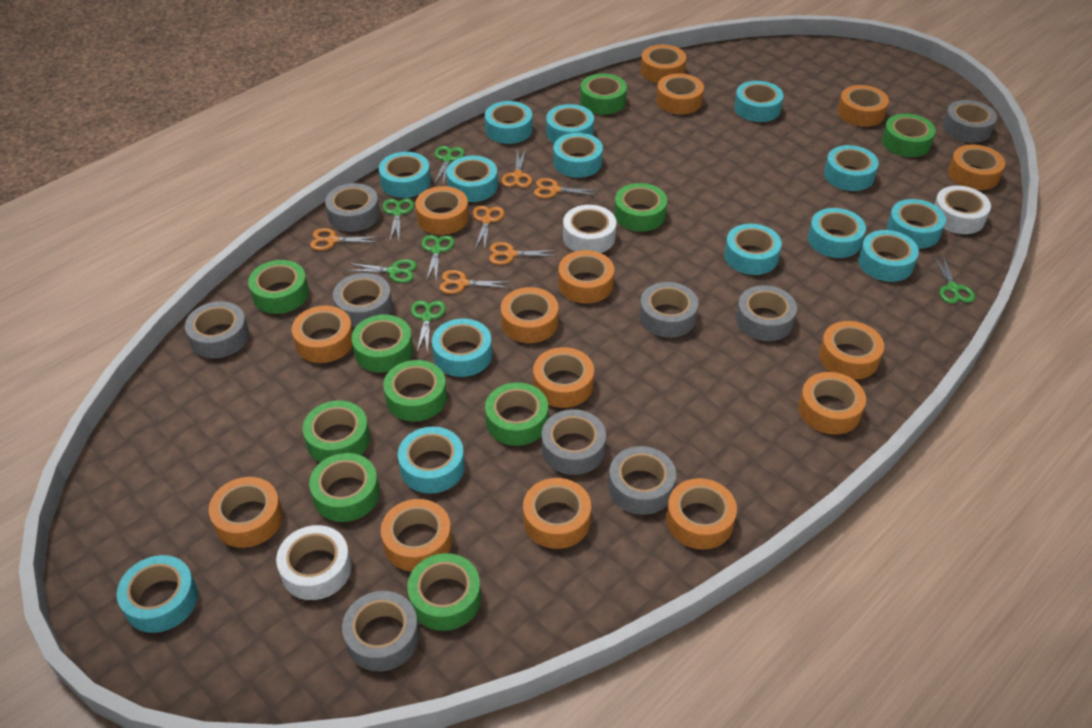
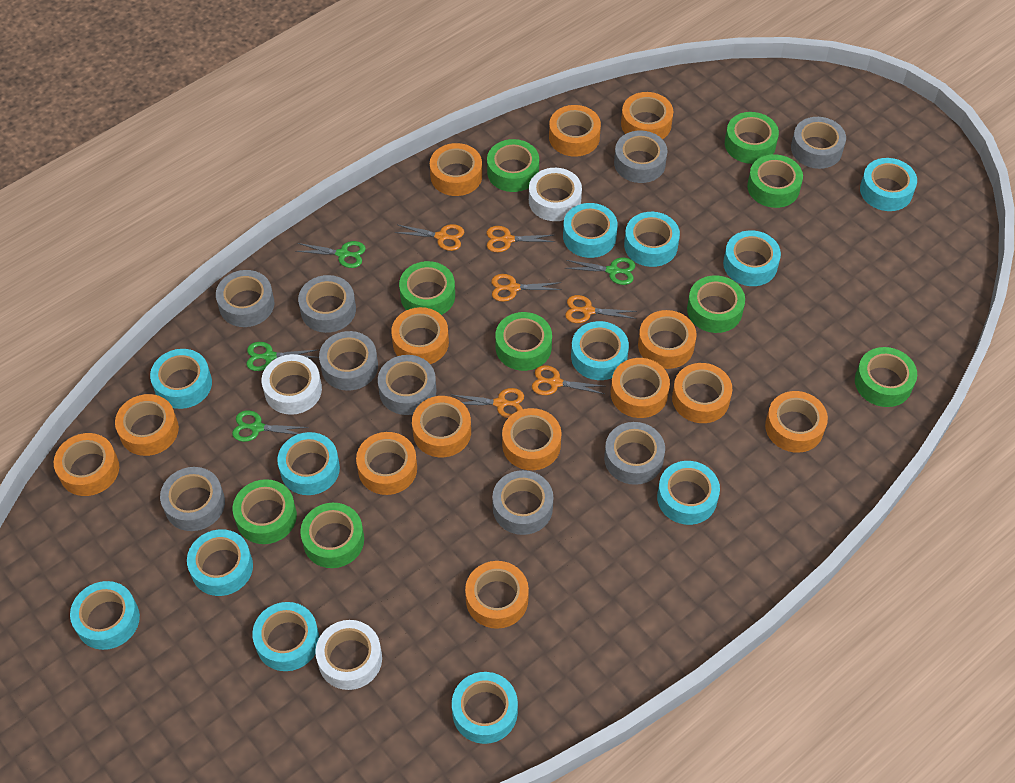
green scissors: 6 -> 4
green tape: 10 -> 9
orange tape: 15 -> 14
turquoise tape: 14 -> 12

